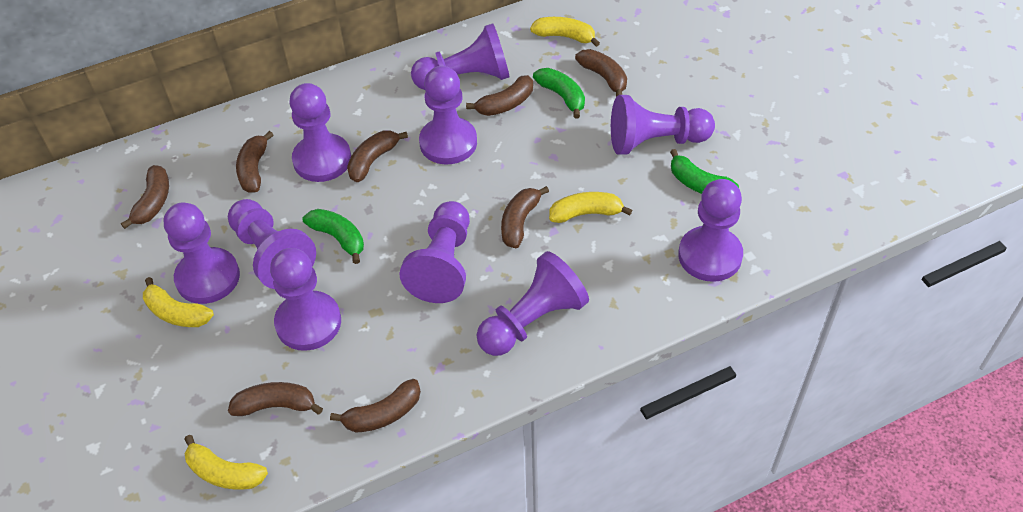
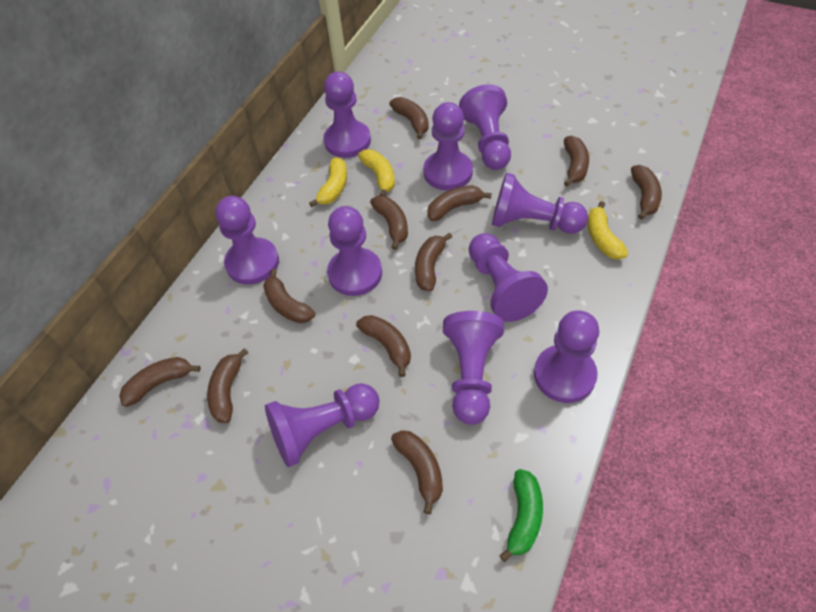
brown banana: 8 -> 11
green banana: 3 -> 1
yellow banana: 4 -> 3

